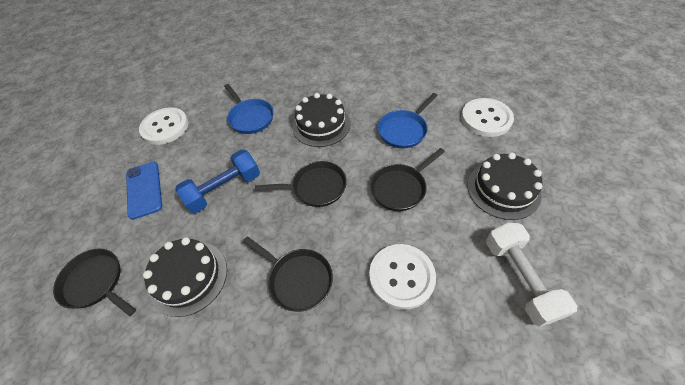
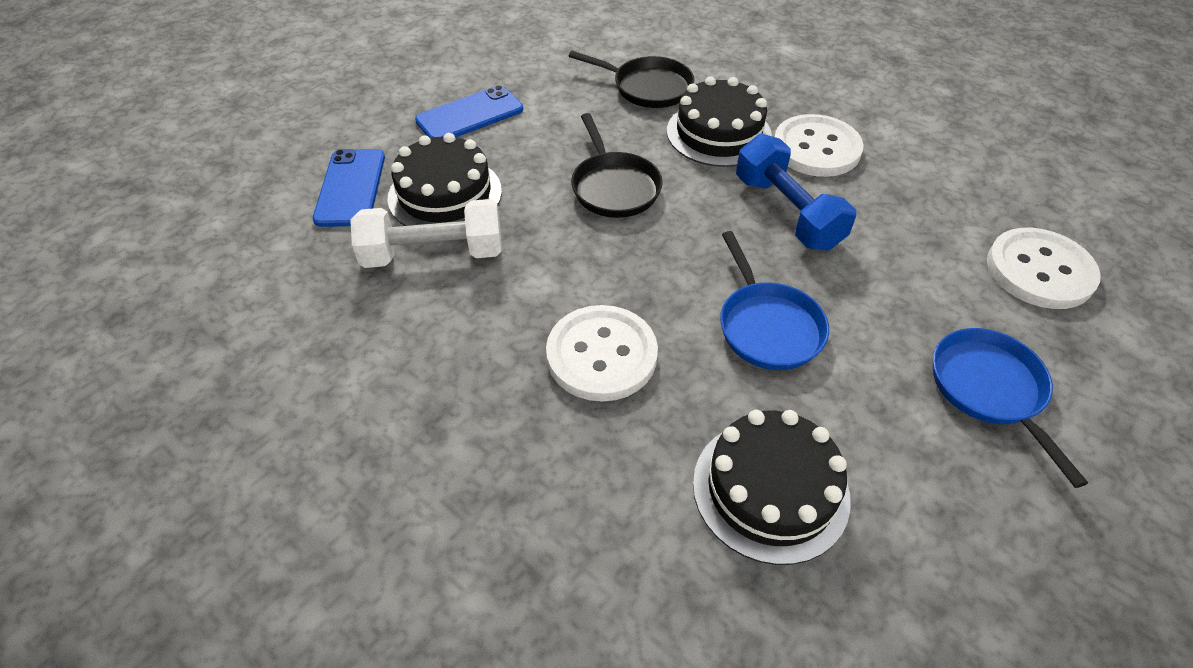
black pan: 4 -> 2
blue phone: 1 -> 2

